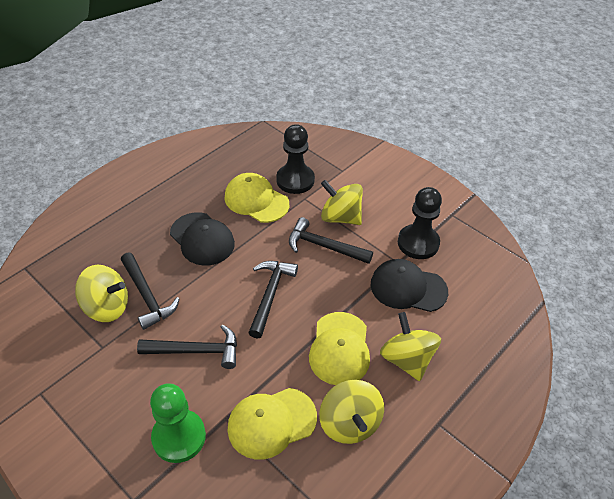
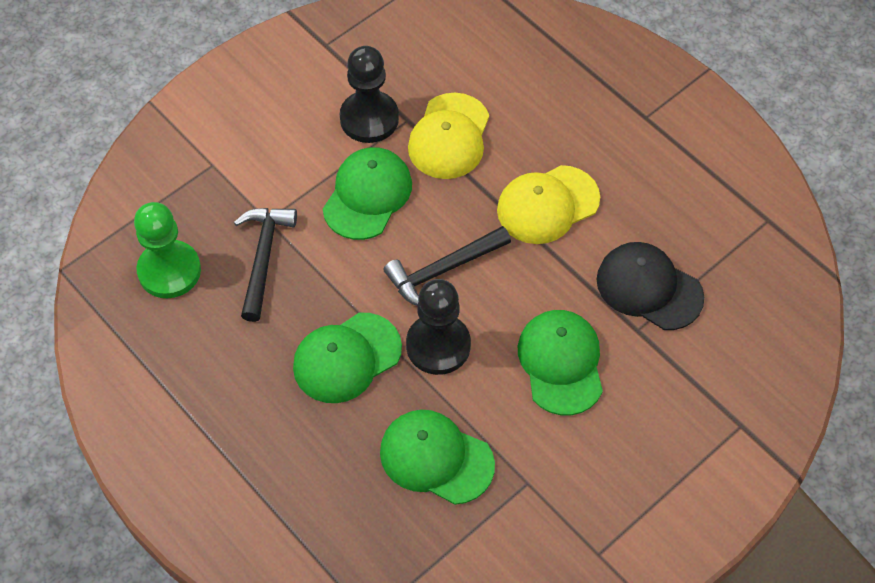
black cap: 2 -> 1
black hammer: 4 -> 2
green cap: 0 -> 4
yellow cap: 3 -> 2
yellow spinning top: 4 -> 0

